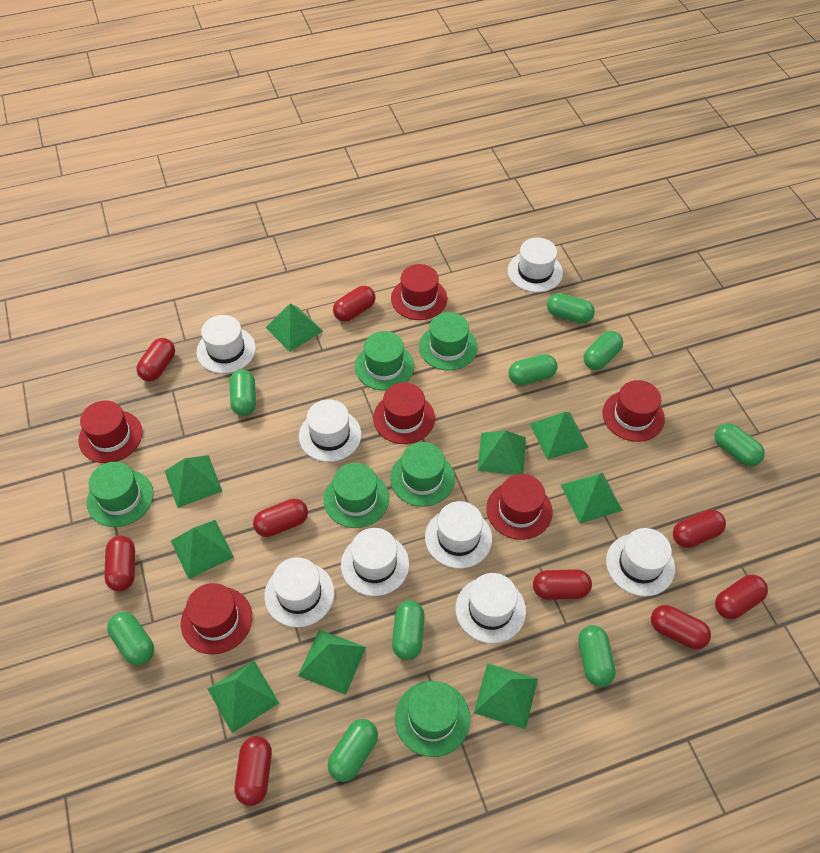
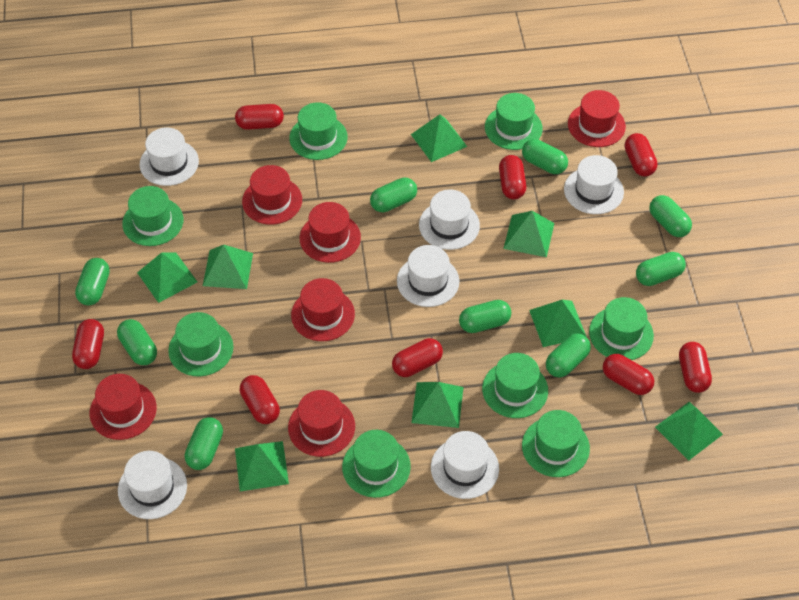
green hat: 6 -> 8
green pyramid: 9 -> 8
red capsule: 9 -> 8
white hat: 8 -> 6

